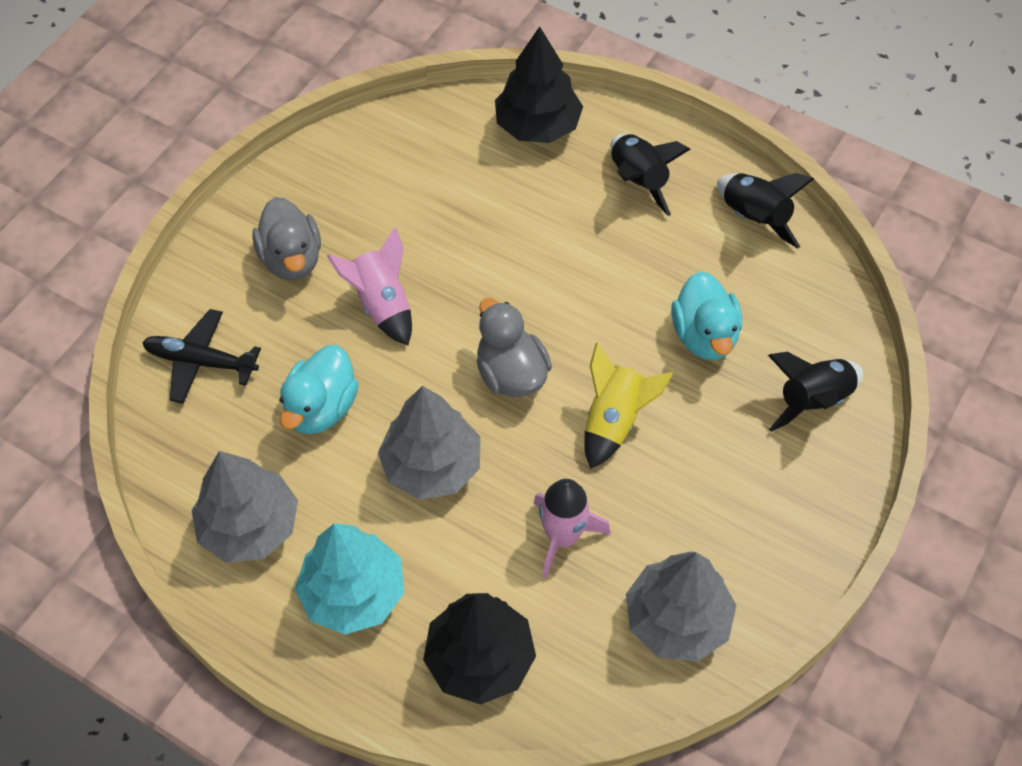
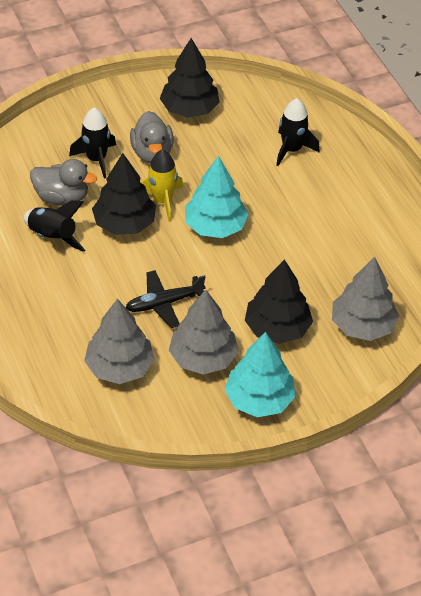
black tree: 2 -> 3
pink rocket: 2 -> 0
turquoise duck: 2 -> 0
turquoise tree: 1 -> 2

